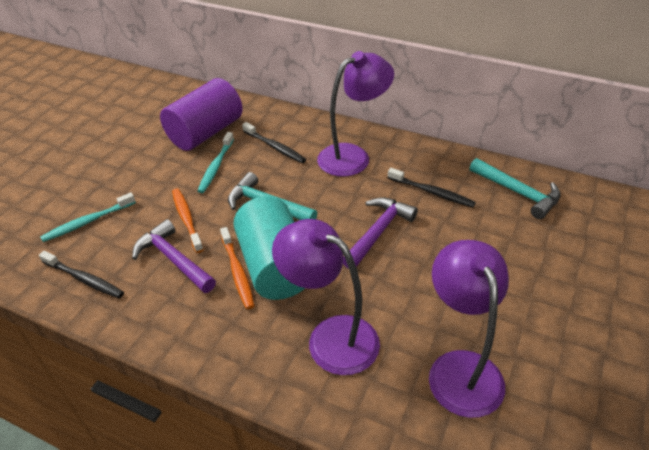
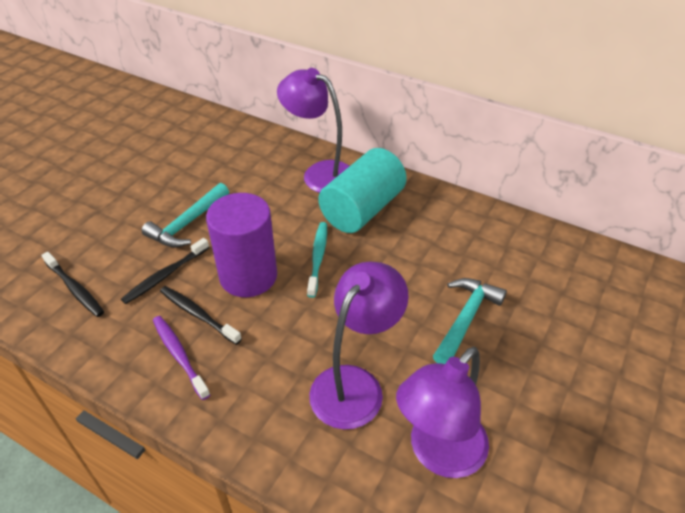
orange toothbrush: 2 -> 0
purple hammer: 2 -> 0
purple toothbrush: 0 -> 1
turquoise toothbrush: 2 -> 1

